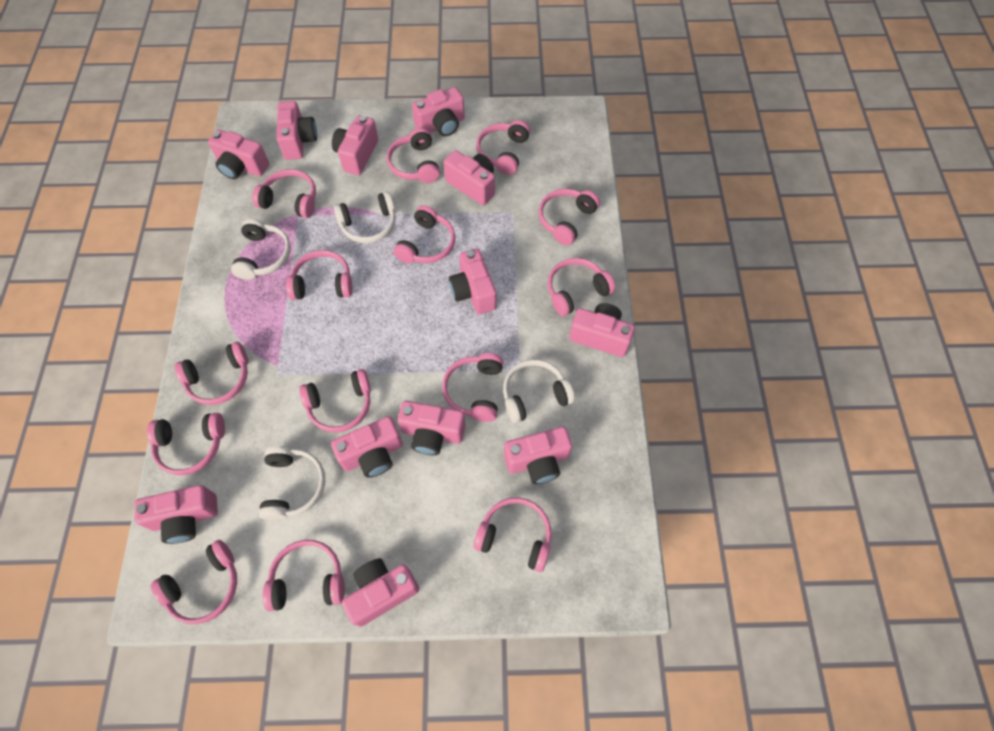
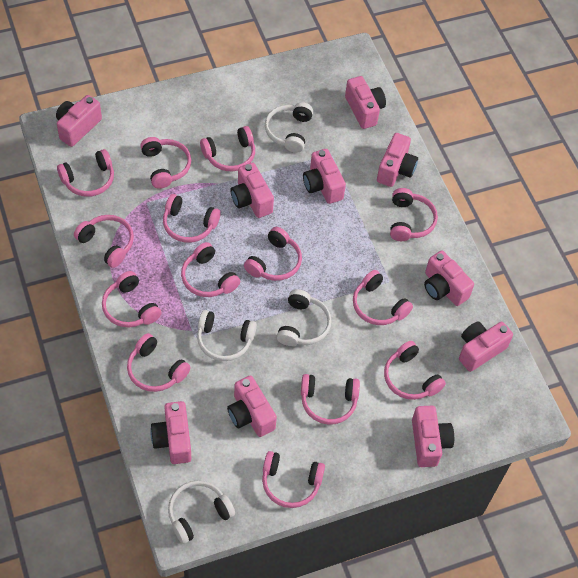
pink camera: 12 -> 10

